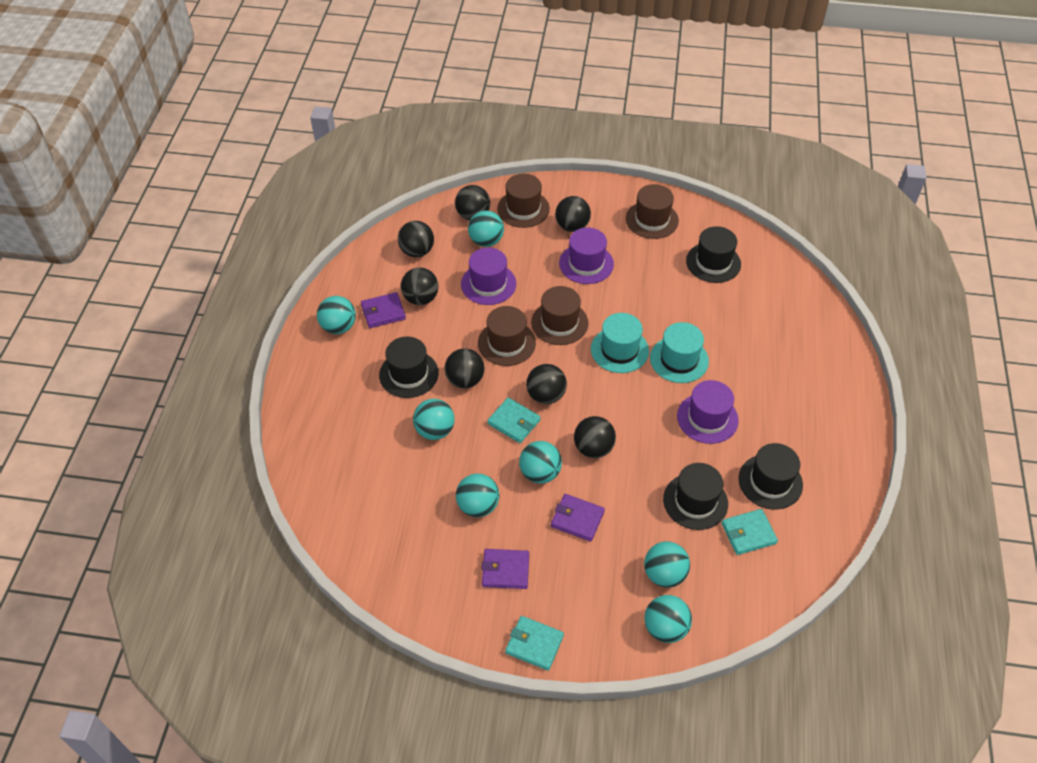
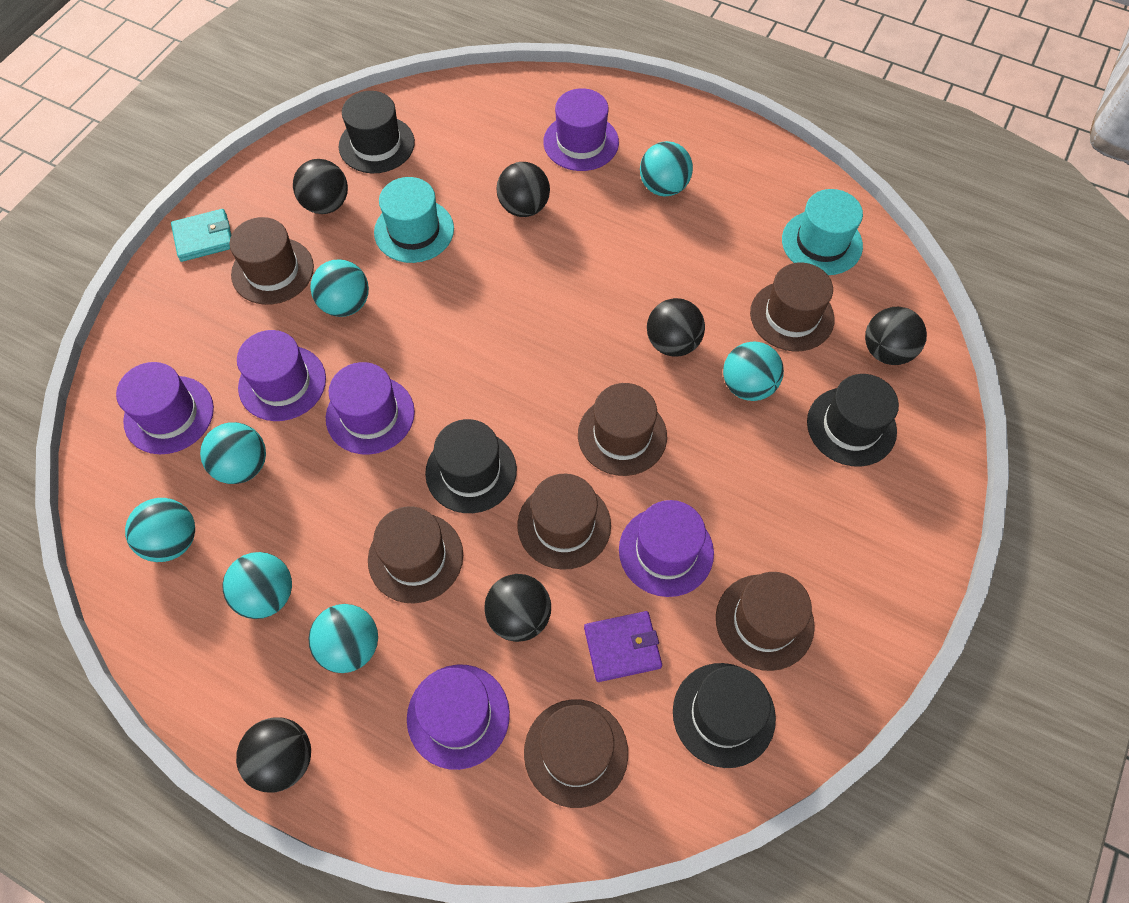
black ball: 7 -> 6
brown hat: 4 -> 7
purple hat: 3 -> 6
purple wallet: 3 -> 1
turquoise wallet: 3 -> 1

